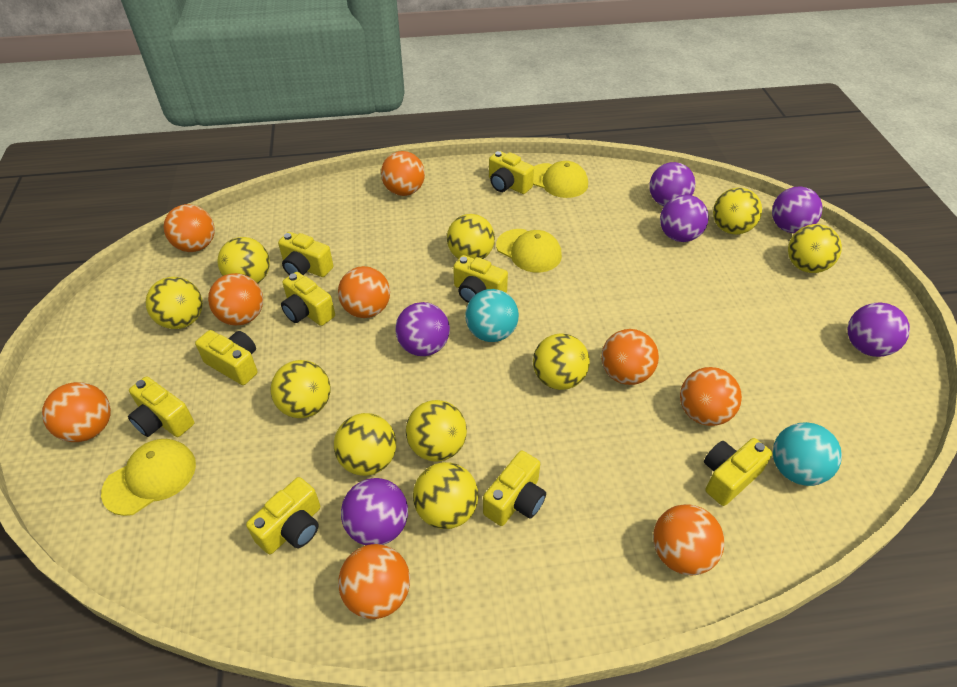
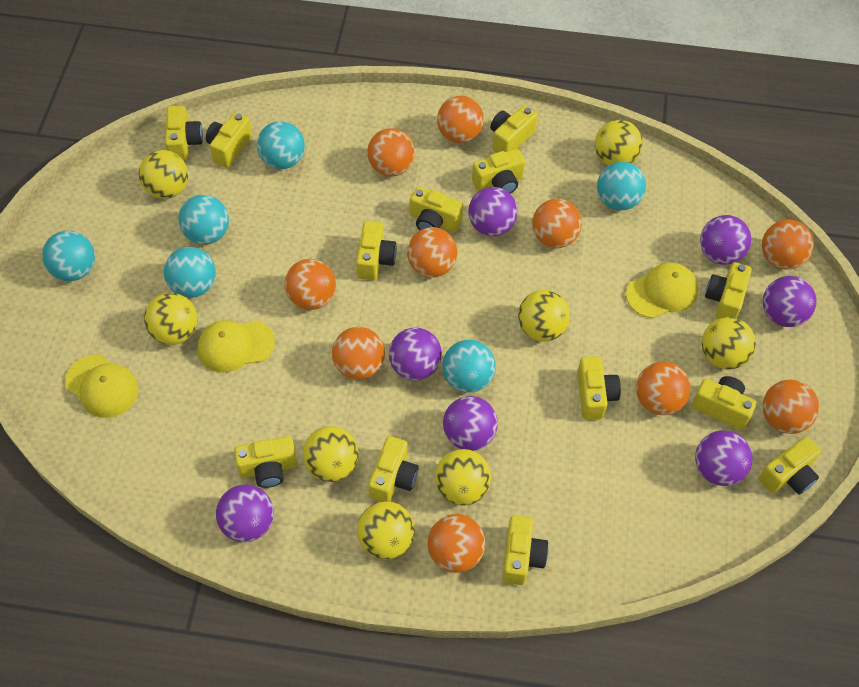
orange ball: 9 -> 10
purple ball: 6 -> 7
turquoise ball: 2 -> 6
yellow ball: 10 -> 8
yellow camera: 9 -> 13

